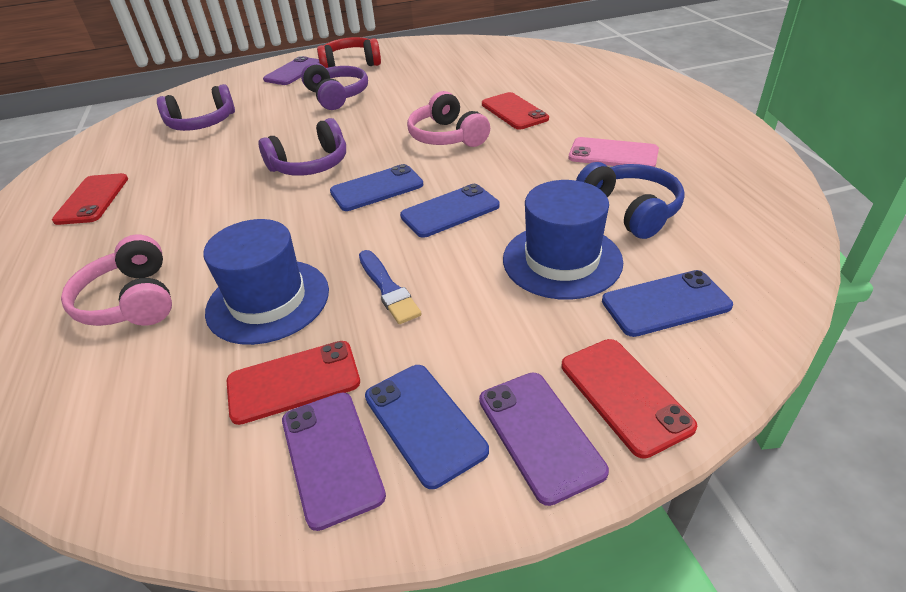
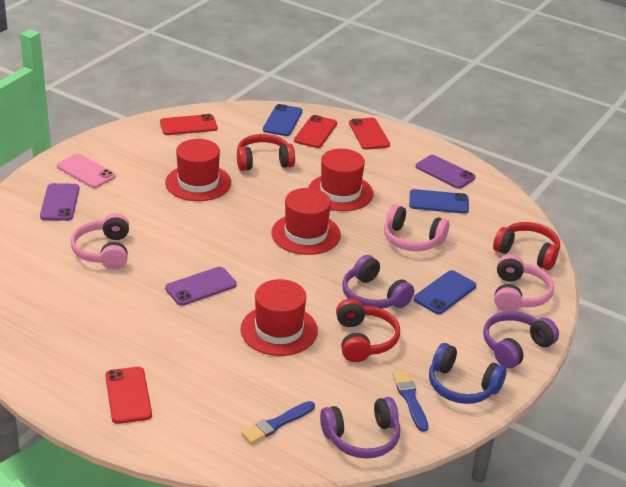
blue brush: 1 -> 2
blue hat: 2 -> 0
blue phone: 4 -> 3
pink headphones: 2 -> 3
red hat: 0 -> 4
red headphones: 1 -> 3

